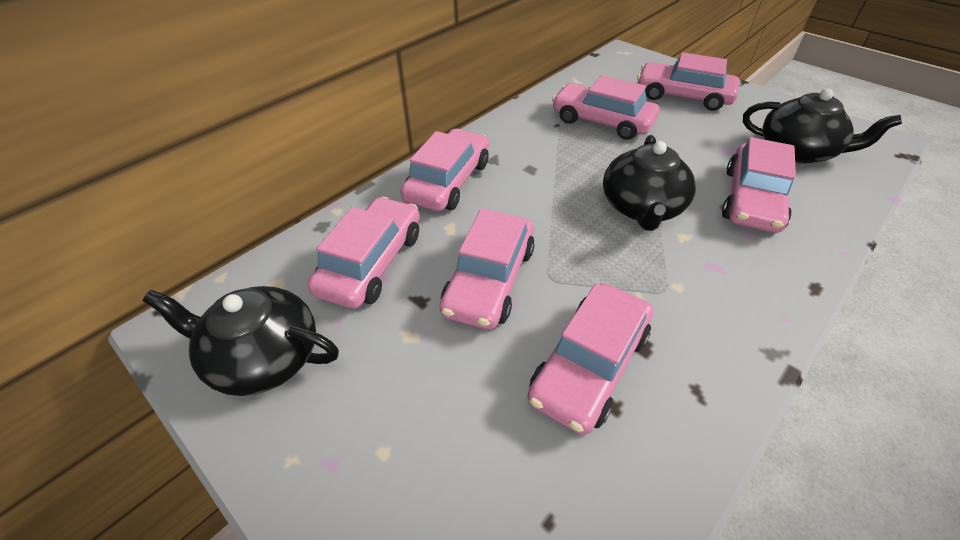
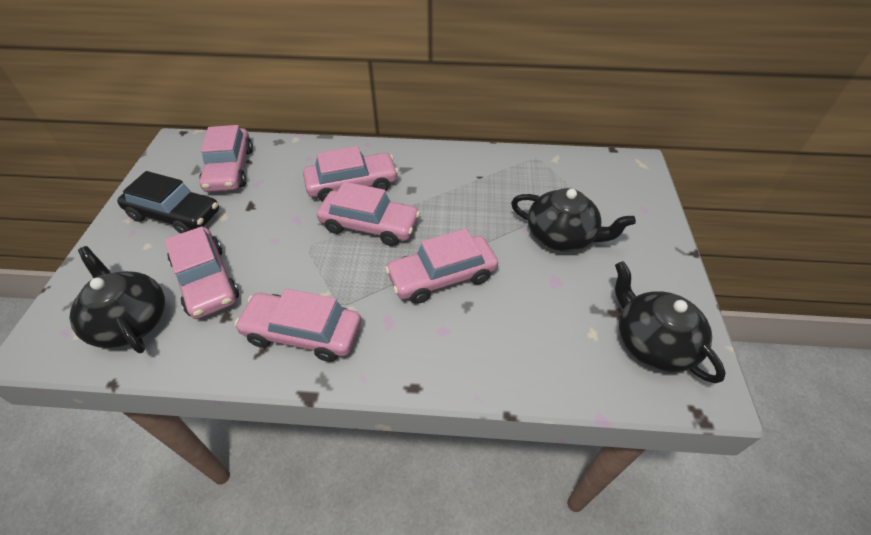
black car: 0 -> 1
pink car: 7 -> 6

